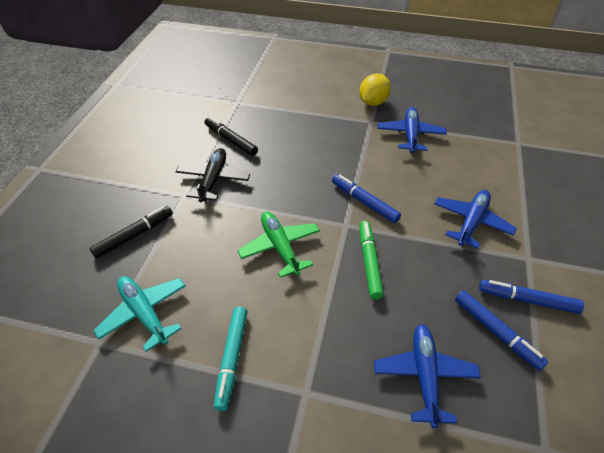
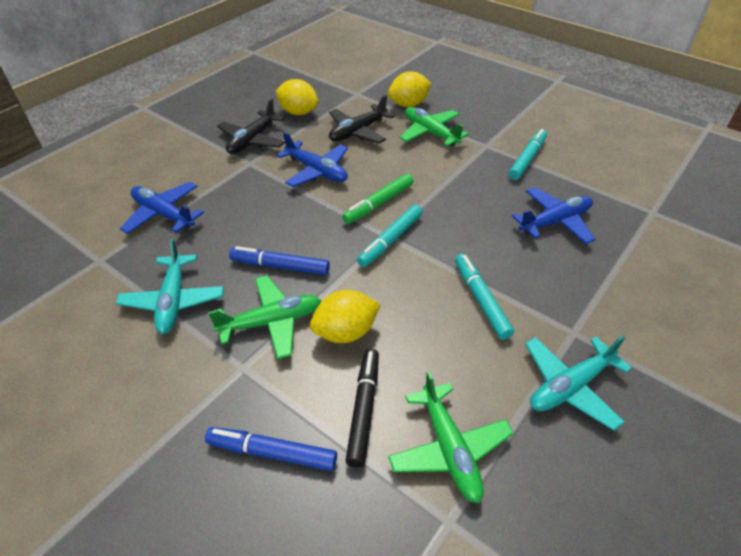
black marker: 2 -> 1
black plane: 1 -> 2
blue marker: 3 -> 2
green plane: 1 -> 3
turquoise marker: 1 -> 3
turquoise plane: 1 -> 2
yellow lemon: 1 -> 3

